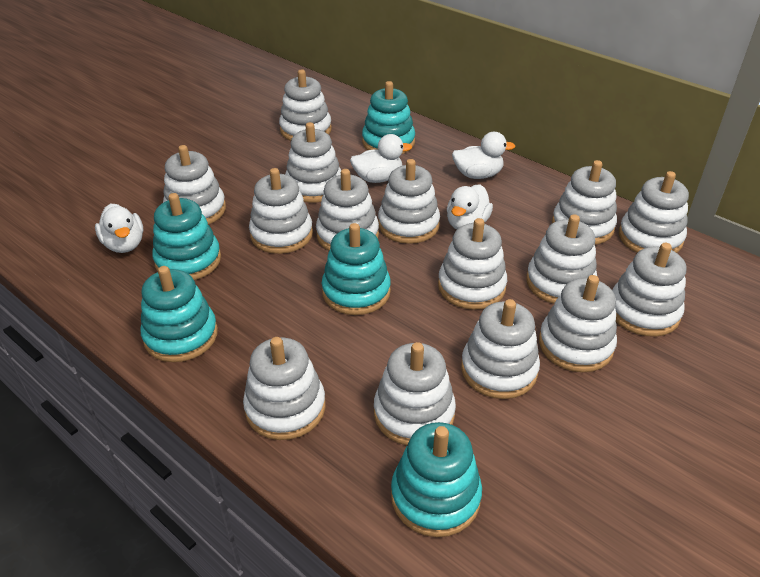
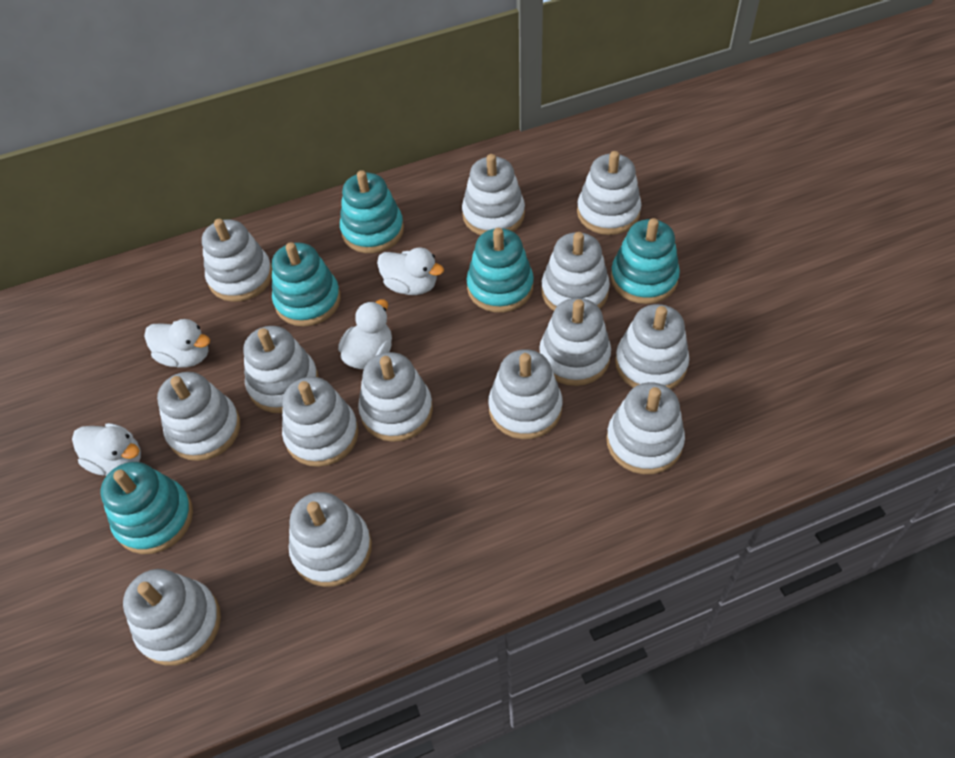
white stacking toy: 15 -> 14

